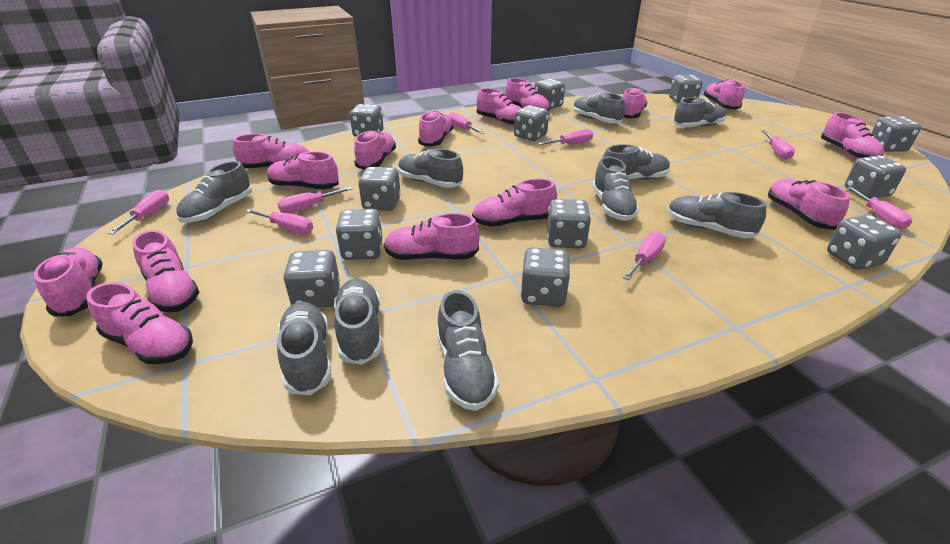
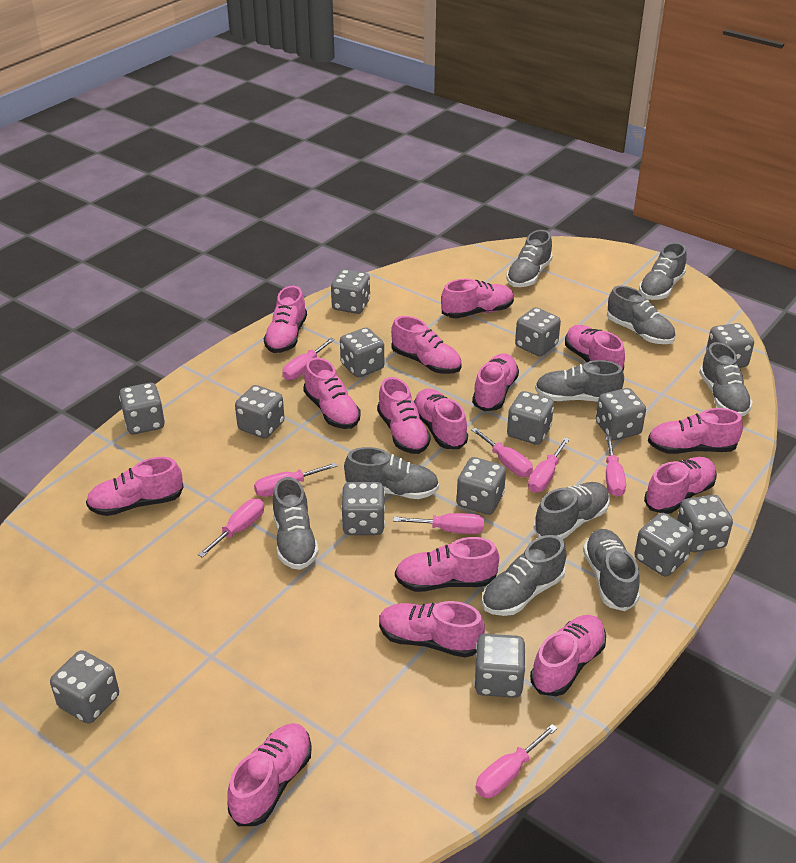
grey dice: 12 -> 14

